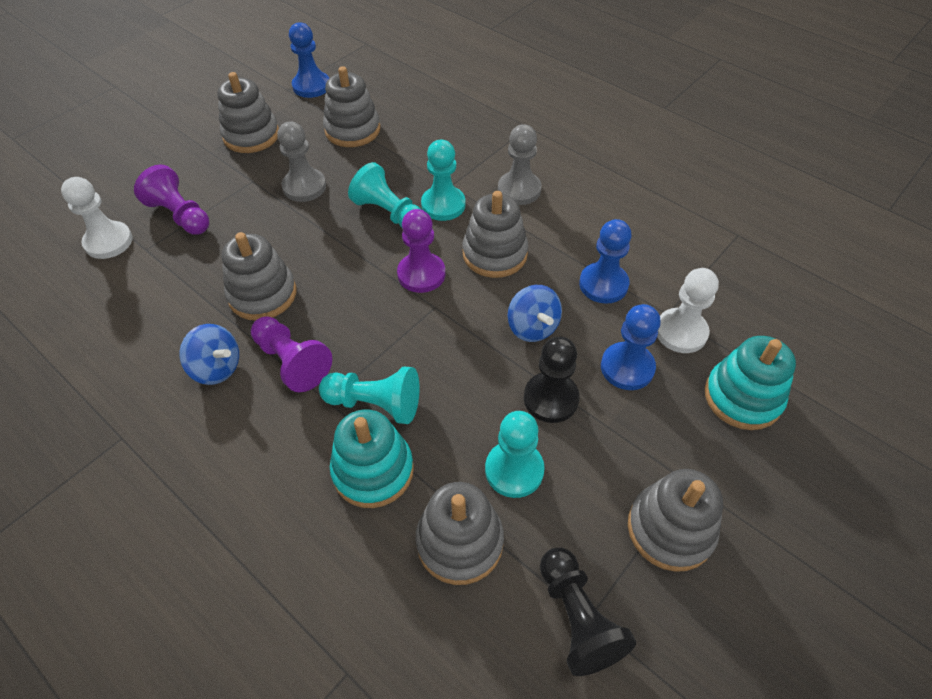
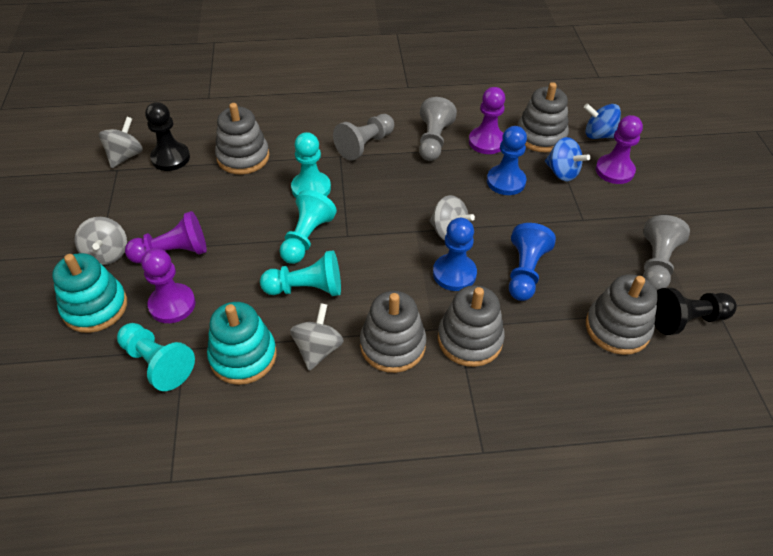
grey pawn: 2 -> 3
grey spinning top: 0 -> 4
grey stacking toy: 6 -> 5
purple pawn: 3 -> 4
white pawn: 2 -> 0

